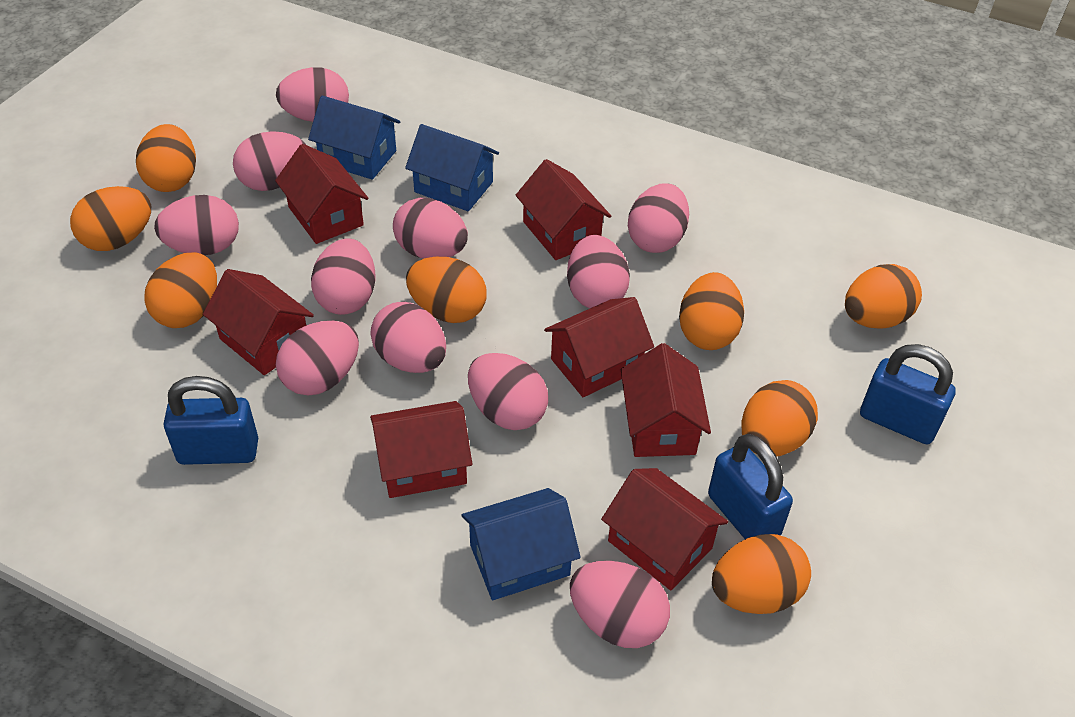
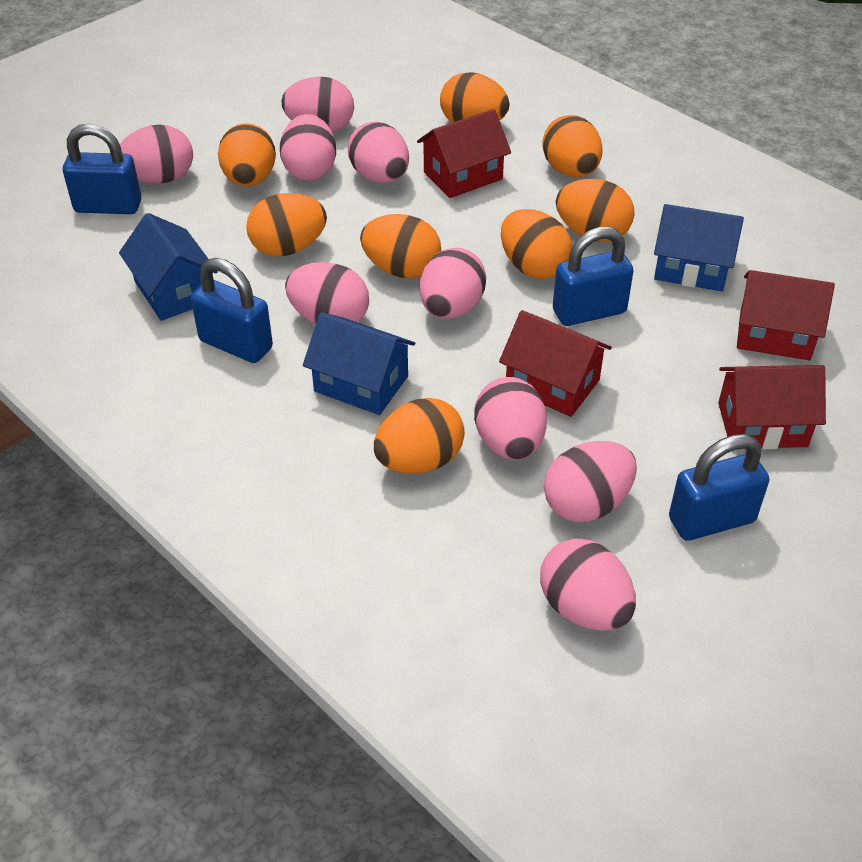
blue padlock: 3 -> 4
pink egg: 11 -> 9
red house: 7 -> 4

